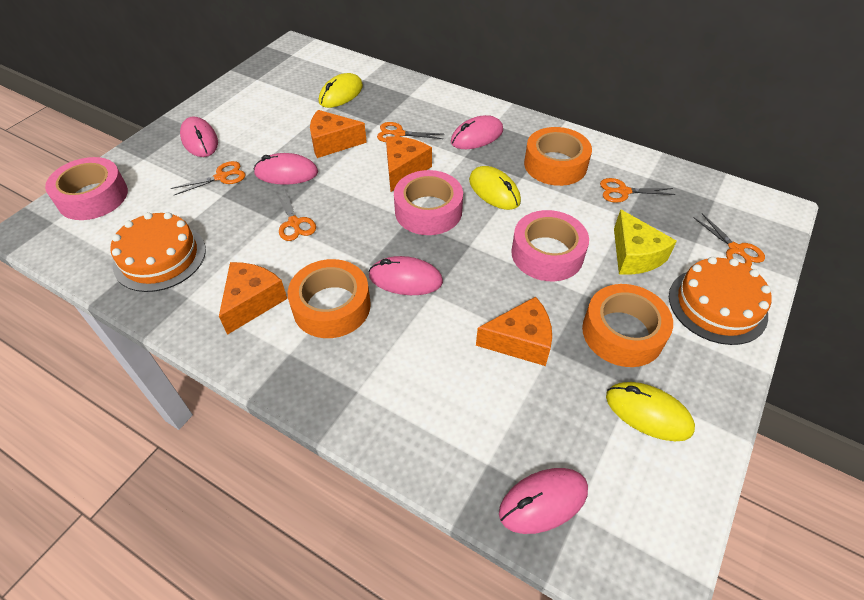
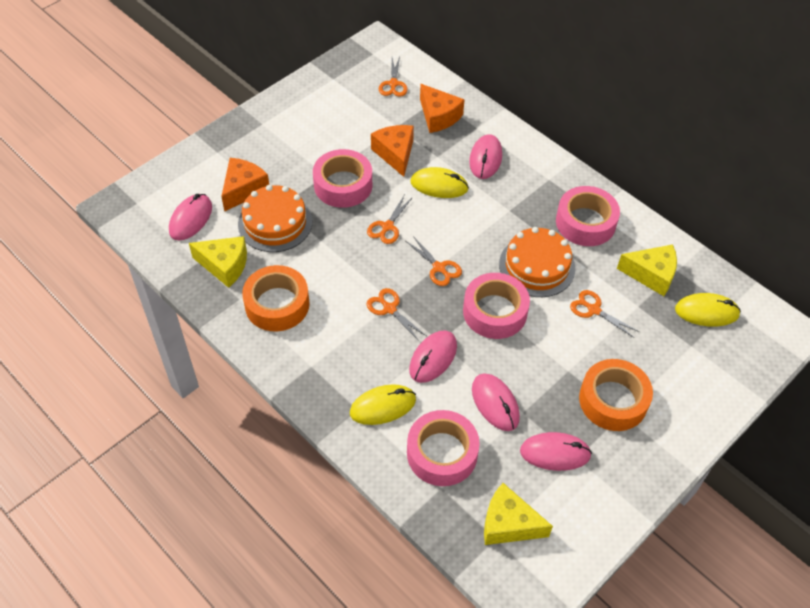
orange cheese: 4 -> 3
orange tape: 3 -> 2
pink tape: 3 -> 4
yellow cheese: 1 -> 3

